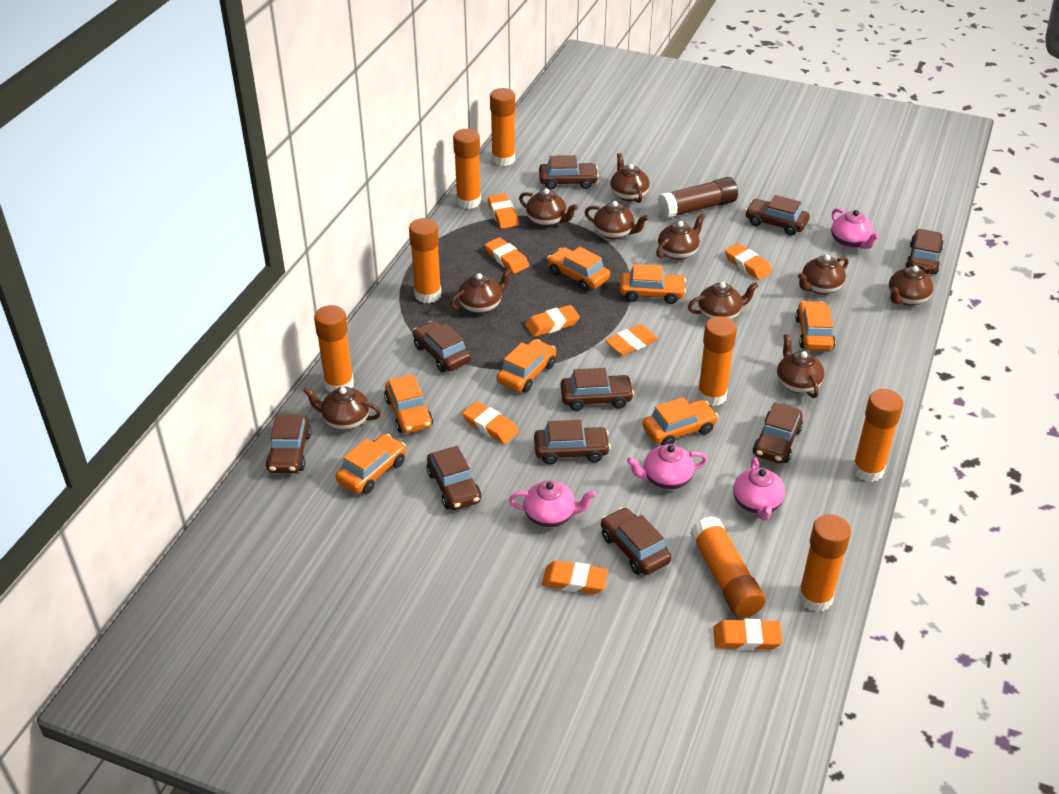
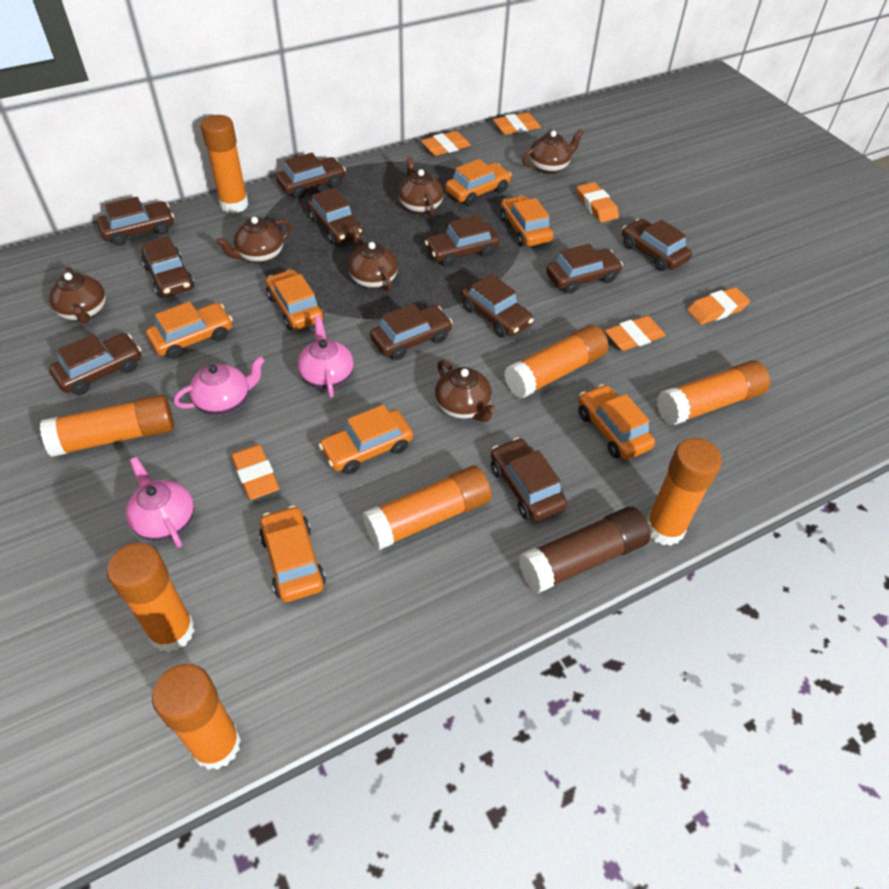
brown car: 10 -> 11
brown teapot: 10 -> 6
orange eraser: 8 -> 6
pink teapot: 4 -> 3

